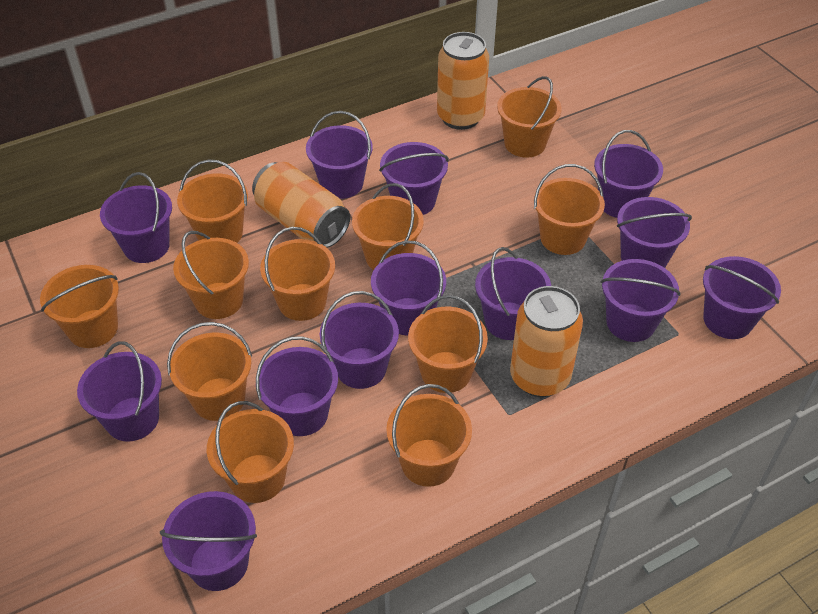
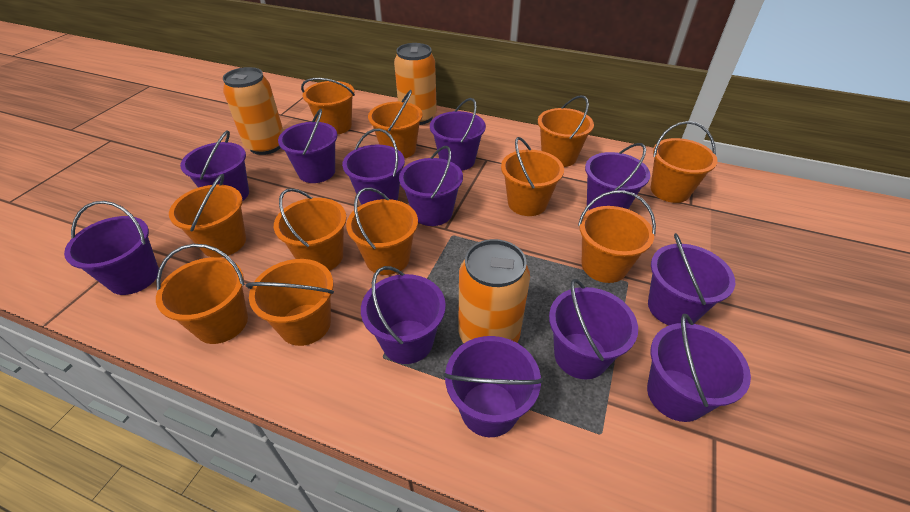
purple bucket: 13 -> 12

